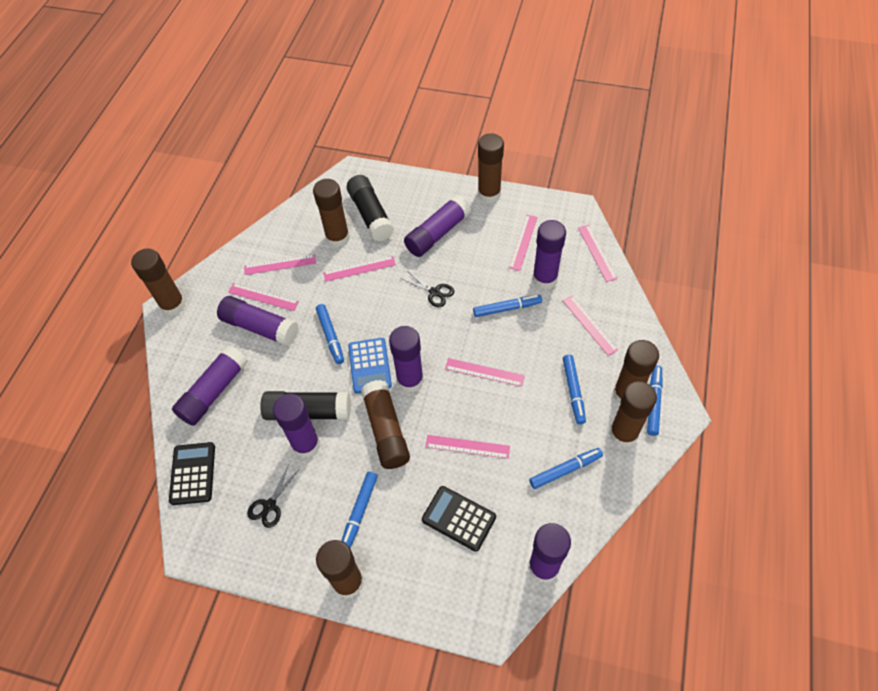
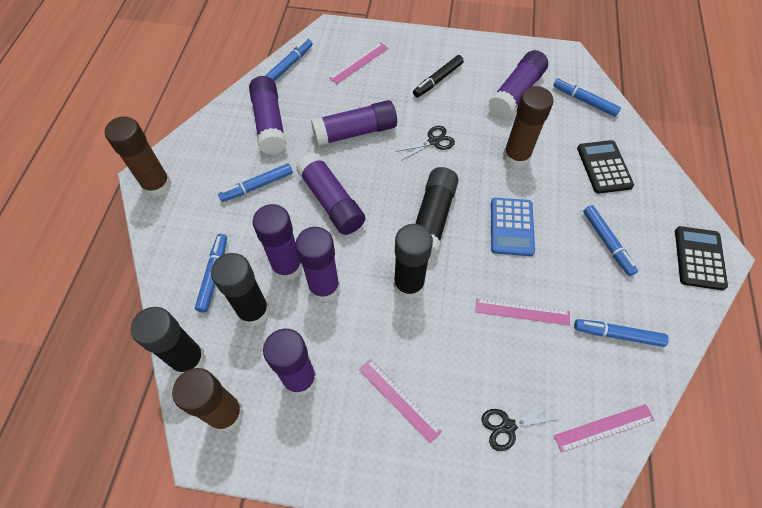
black glue stick: 2 -> 4
black marker: 0 -> 1
brown glue stick: 7 -> 3
pink ruler: 8 -> 4

